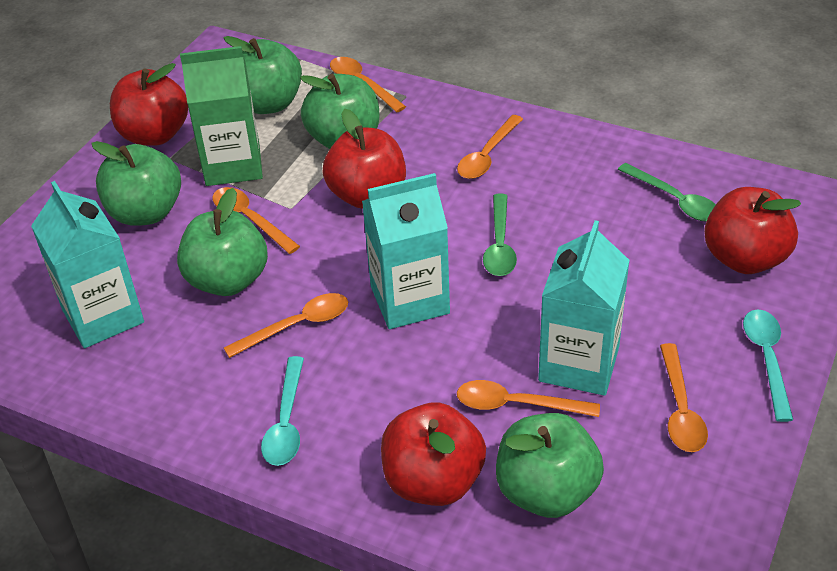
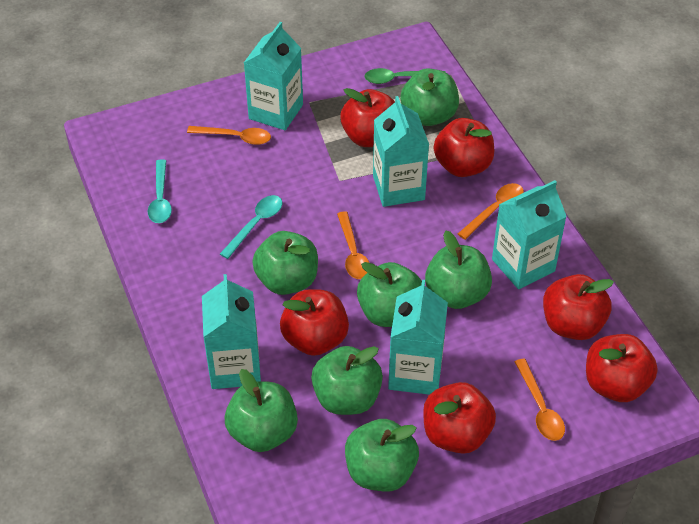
green apple: 5 -> 7
green carton: 1 -> 0
green spoon: 2 -> 1
orange spoon: 6 -> 4
red apple: 4 -> 6
turquoise carton: 3 -> 5

